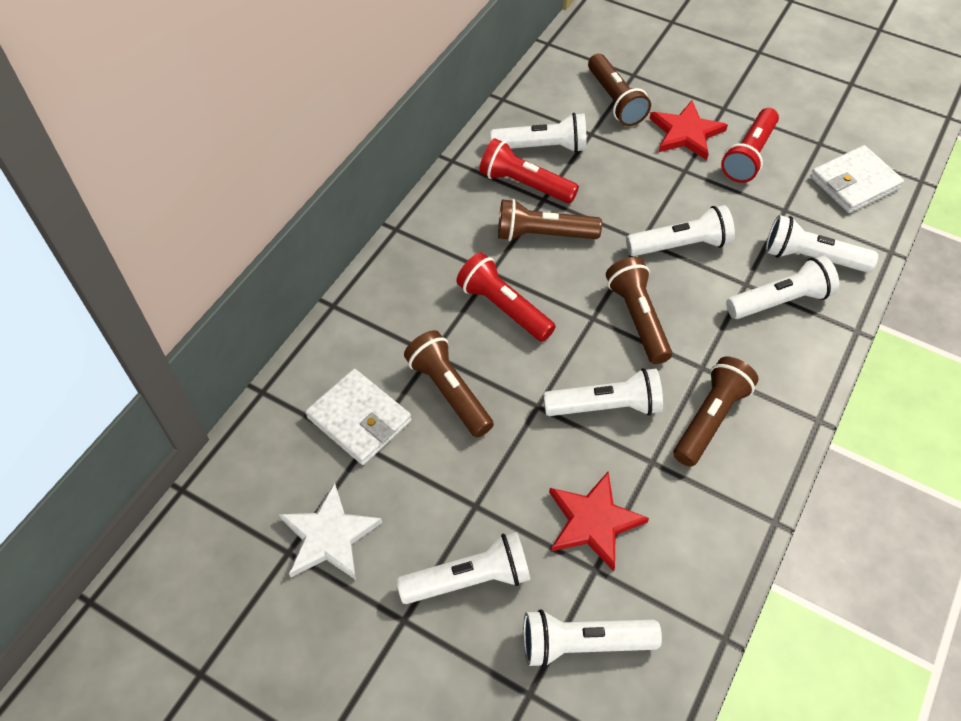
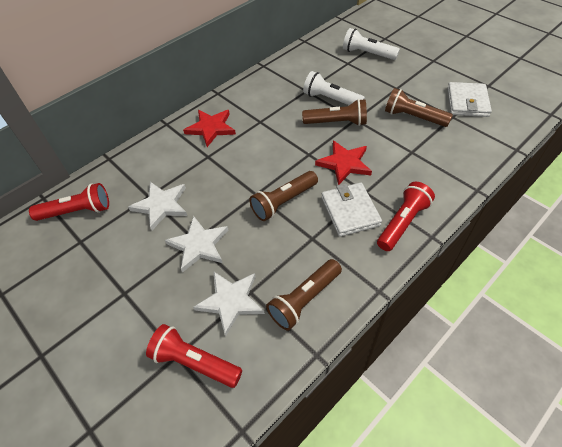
brown flashlight: 5 -> 4
white flashlight: 7 -> 2
white star: 1 -> 3

